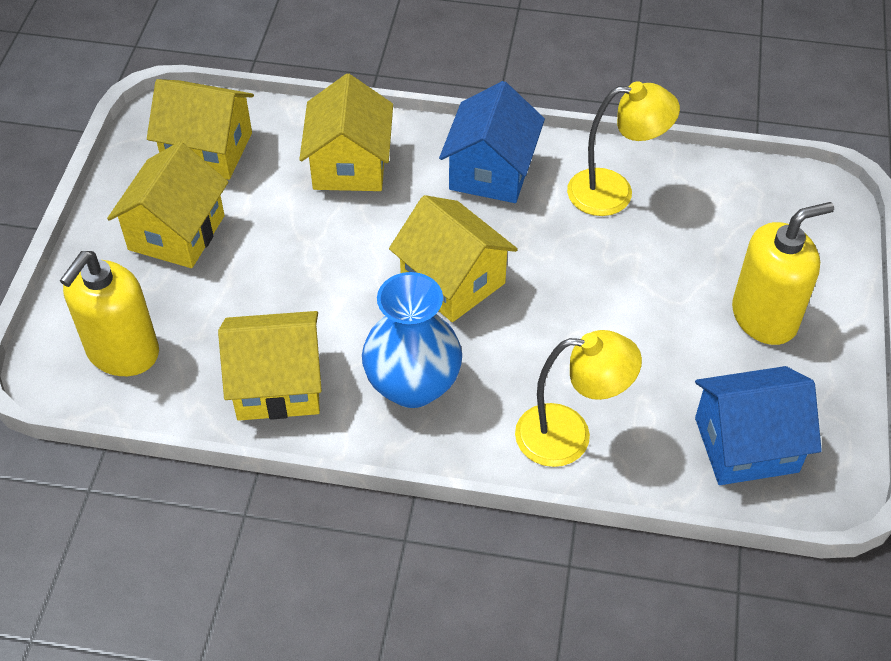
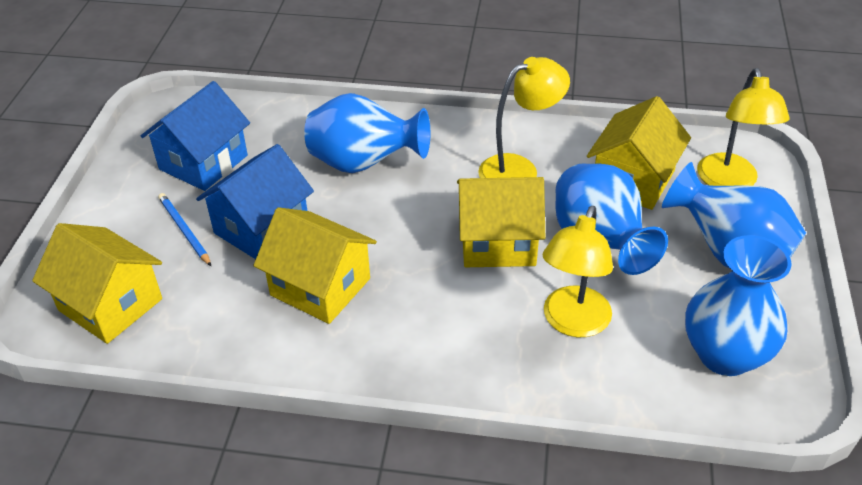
blue pencil: 0 -> 1
blue vase: 1 -> 4
yellow house: 5 -> 4
yellow lamp: 2 -> 3
yellow soap dispenser: 2 -> 0

